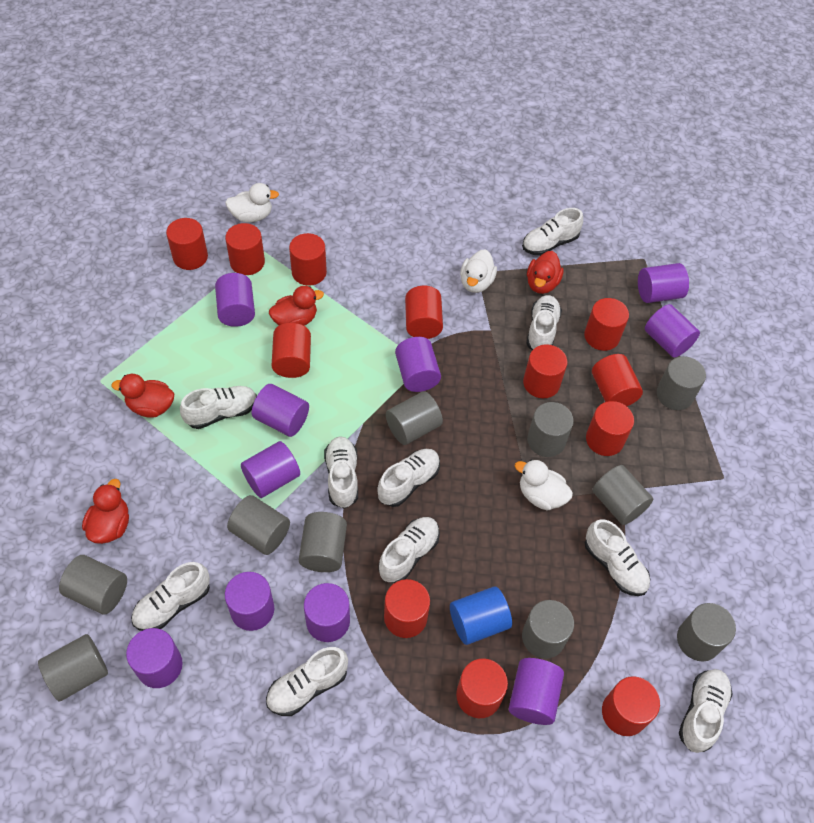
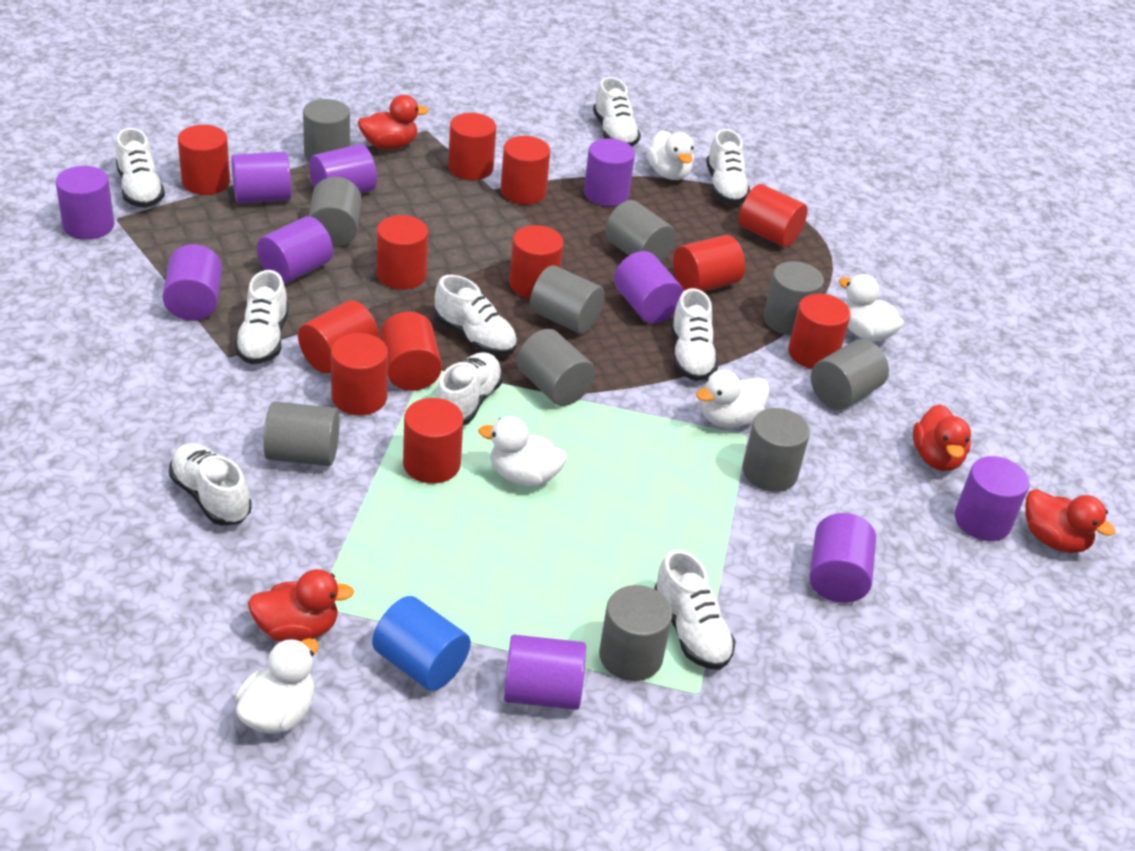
white duck: 3 -> 5
white shoe: 10 -> 9

